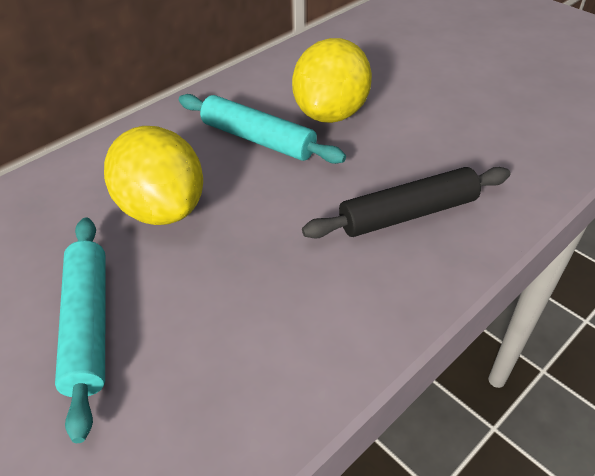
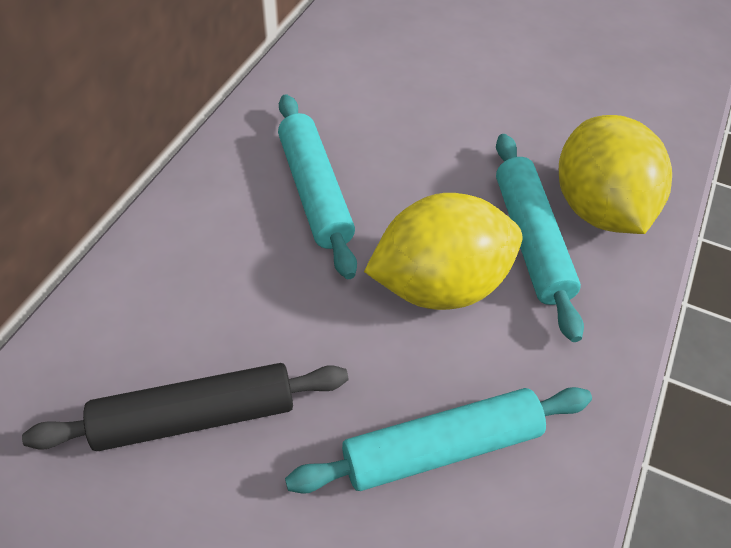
turquoise rolling pin: 2 -> 3

